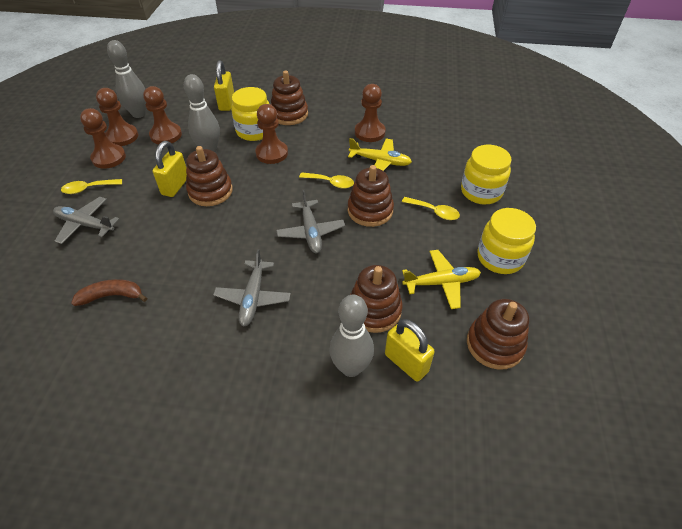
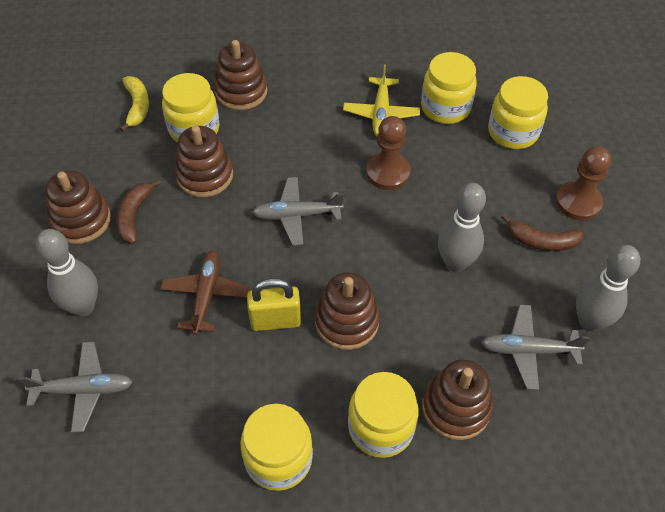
brown banana: 1 -> 2
brown pawn: 5 -> 2
brown plane: 0 -> 1
yellow banana: 0 -> 1
yellow jar: 3 -> 5
yellow padlock: 3 -> 1
yellow plane: 2 -> 1
yellow spoon: 3 -> 0

